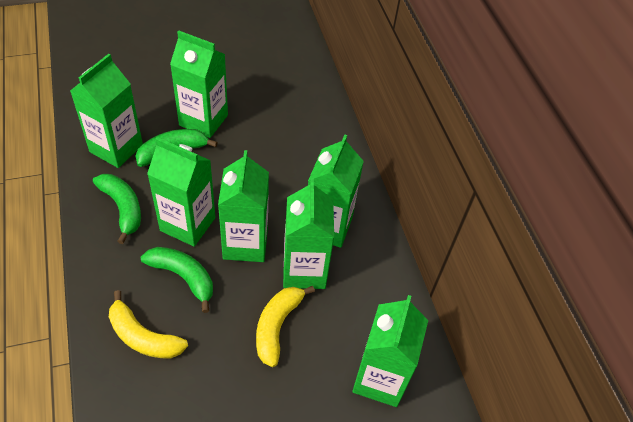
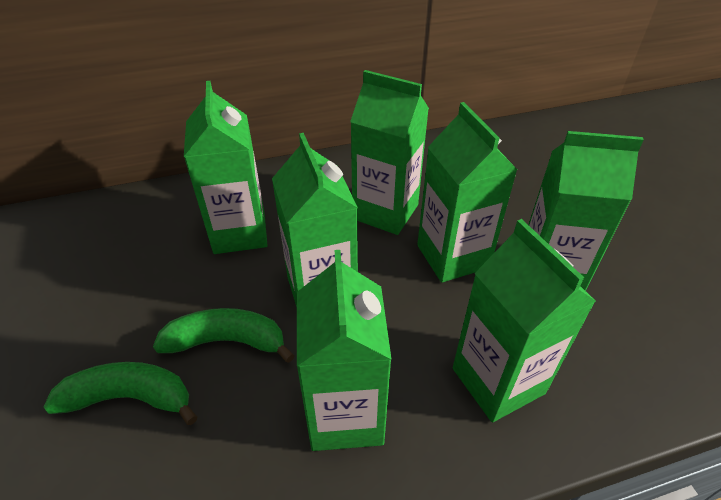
green banana: 3 -> 2
yellow banana: 2 -> 0

